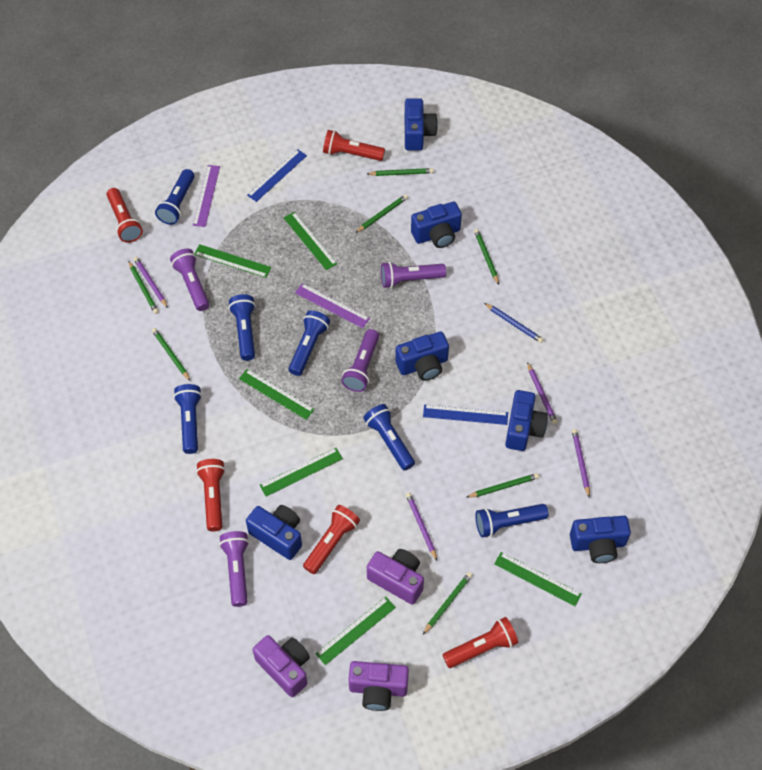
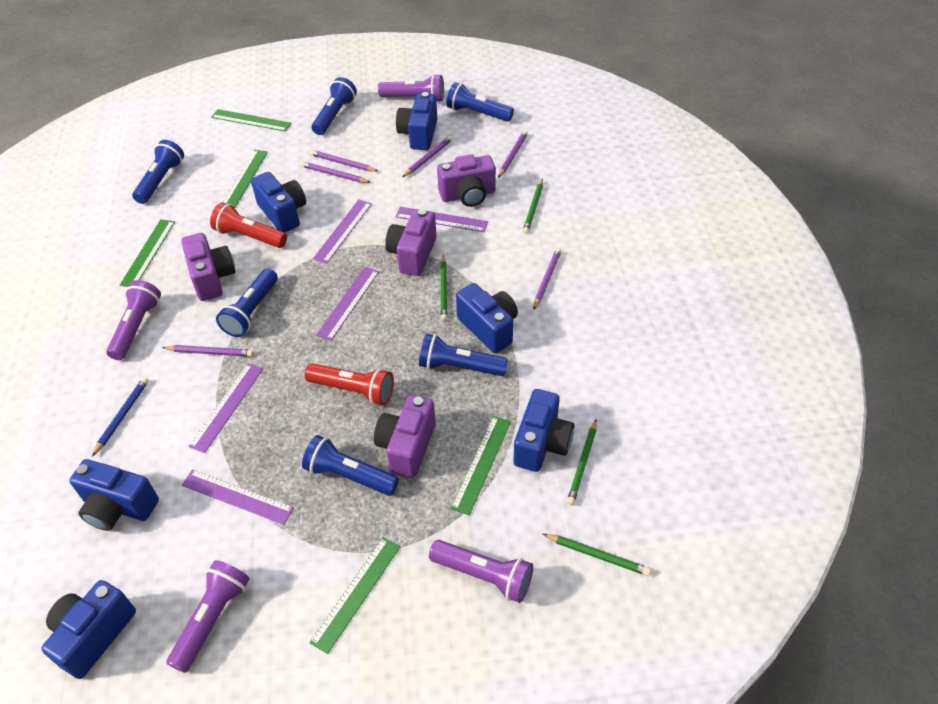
blue ruler: 2 -> 0
green pencil: 7 -> 4
green ruler: 6 -> 5
purple camera: 3 -> 4
purple pencil: 4 -> 6
purple ruler: 2 -> 5
red flashlight: 5 -> 2

